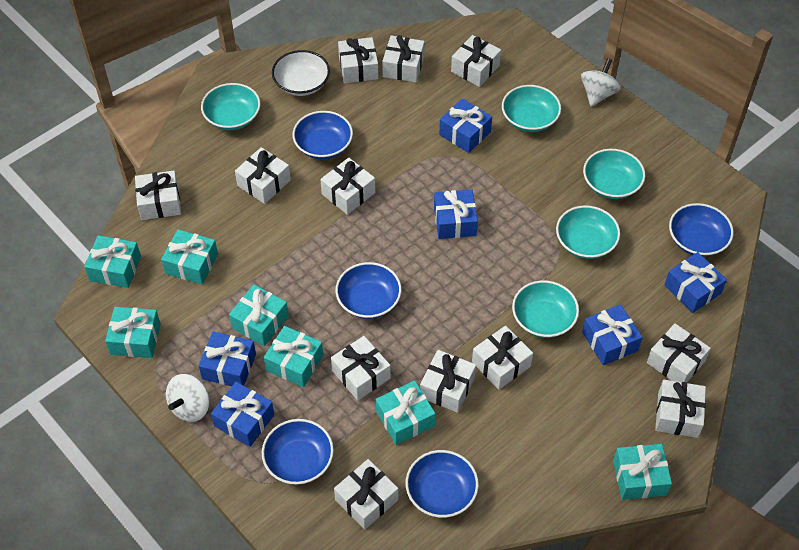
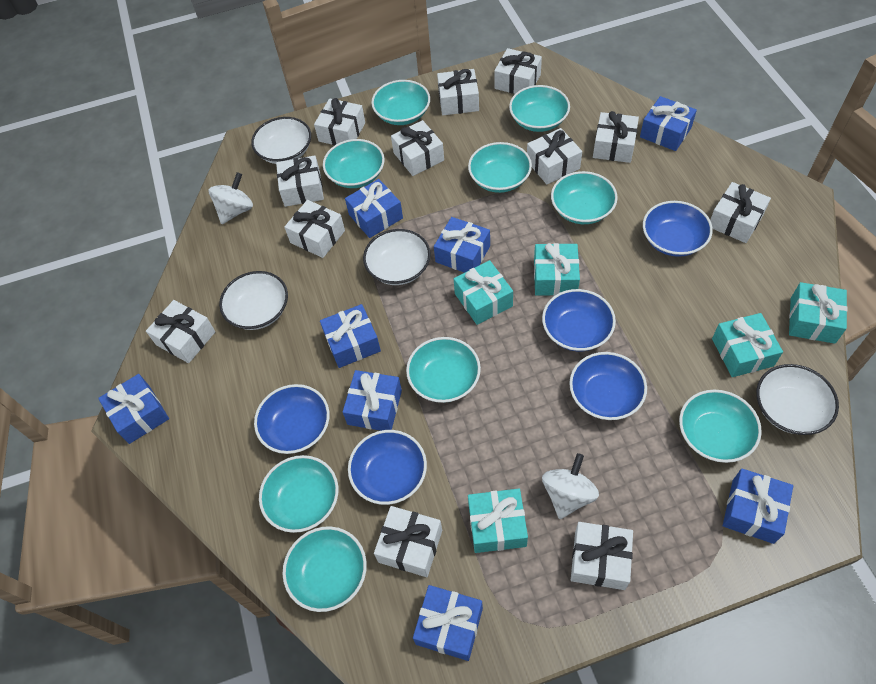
blue gift: 6 -> 8
turquoise bowl: 5 -> 9
turquoise gift: 7 -> 5
white bowl: 1 -> 4

